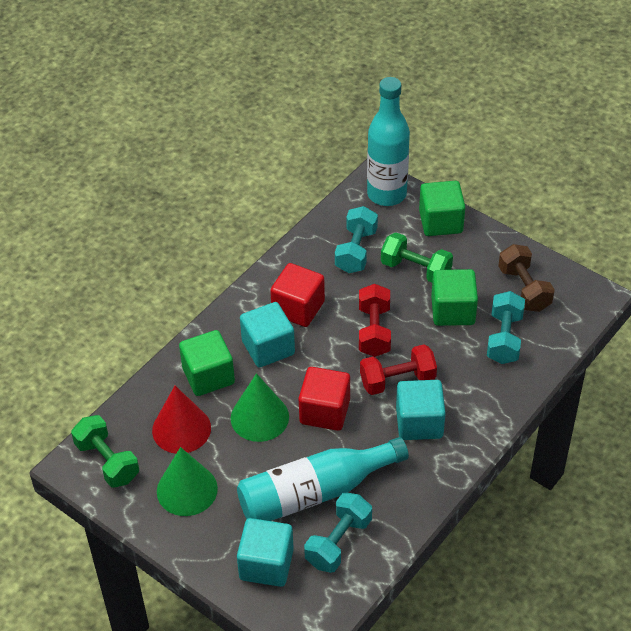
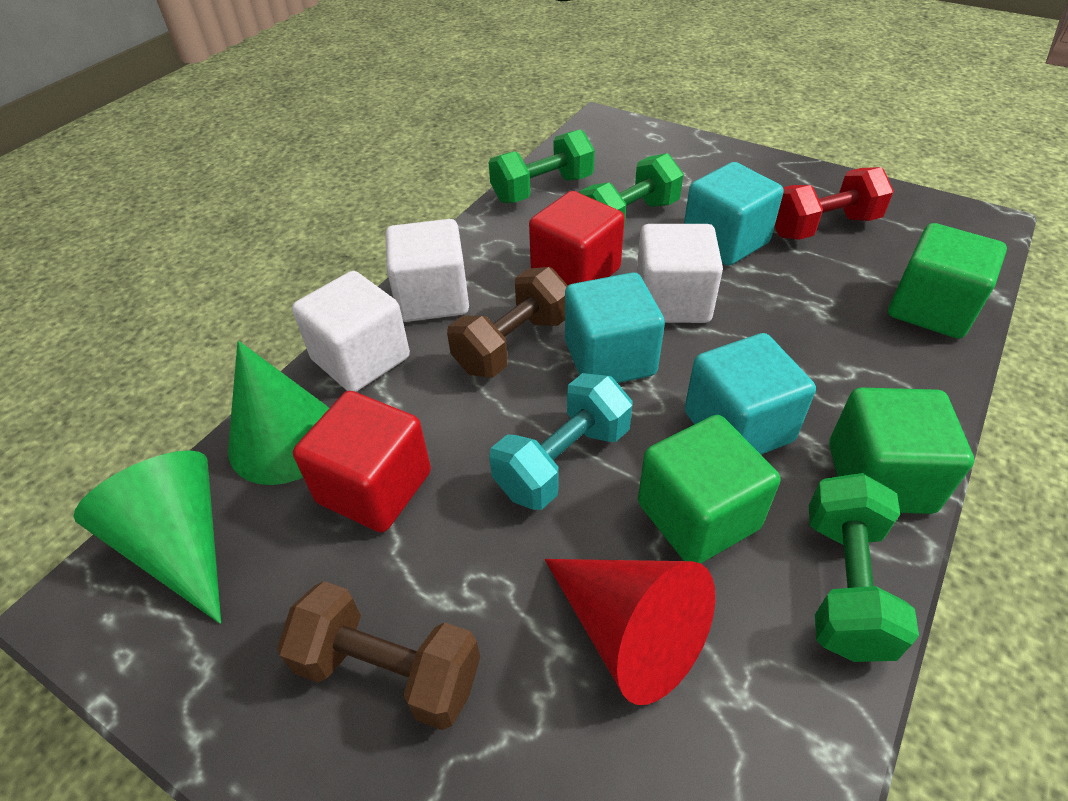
brown dumbbell: 1 -> 2
green dumbbell: 2 -> 3
red dumbbell: 2 -> 1
turquoise bottle: 2 -> 0
turquoise dumbbell: 3 -> 1
white cube: 0 -> 3

